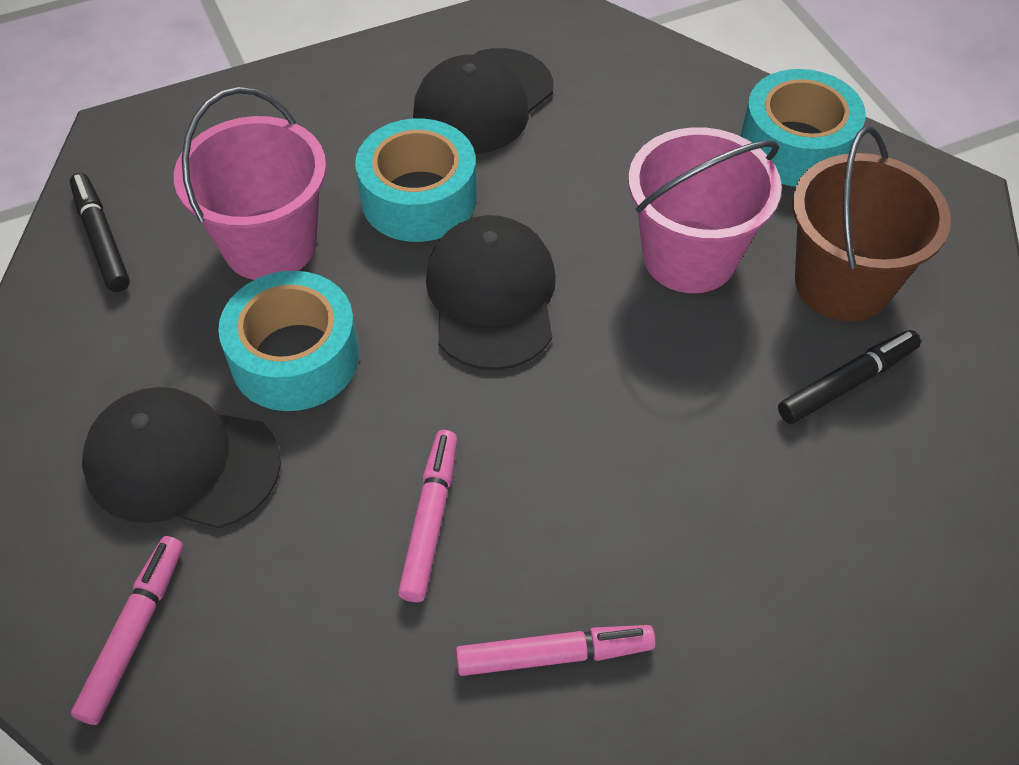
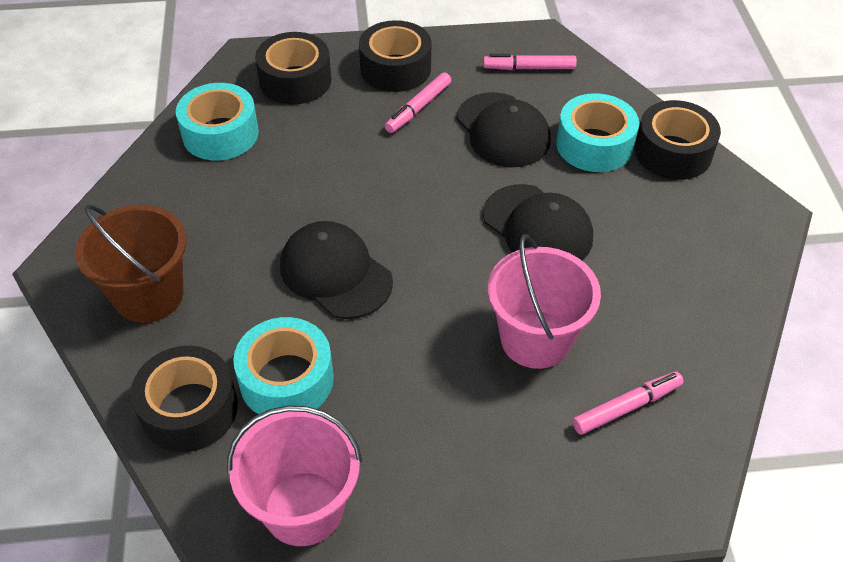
black marker: 2 -> 0
black tape: 0 -> 4

